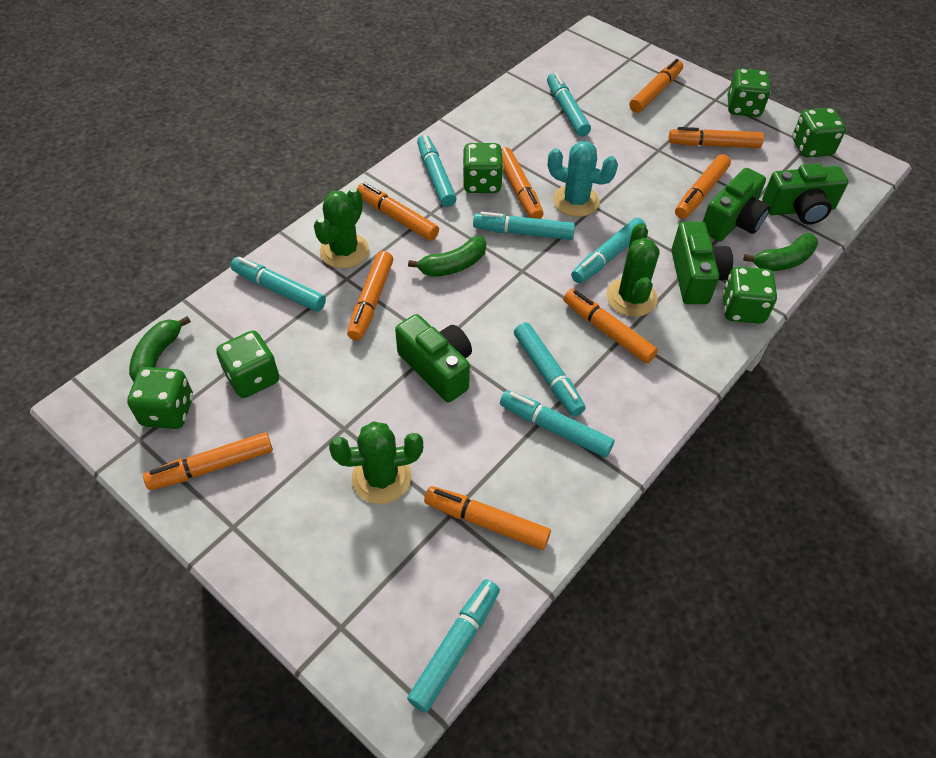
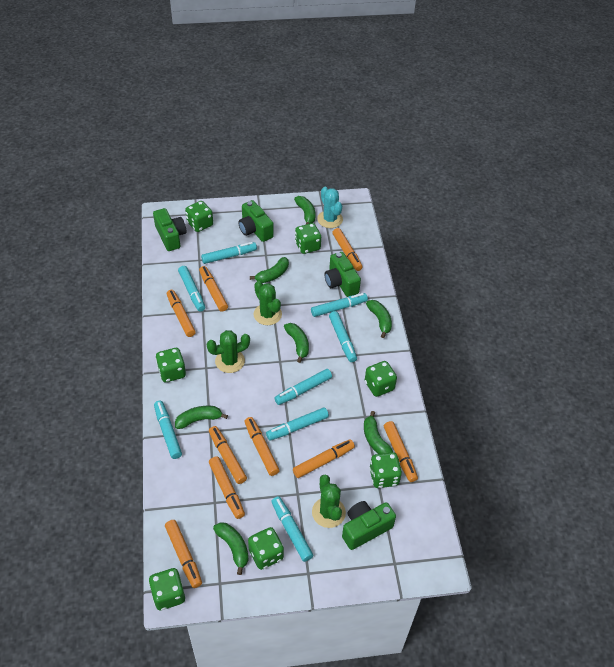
green banana: 3 -> 7
green dice: 6 -> 7

